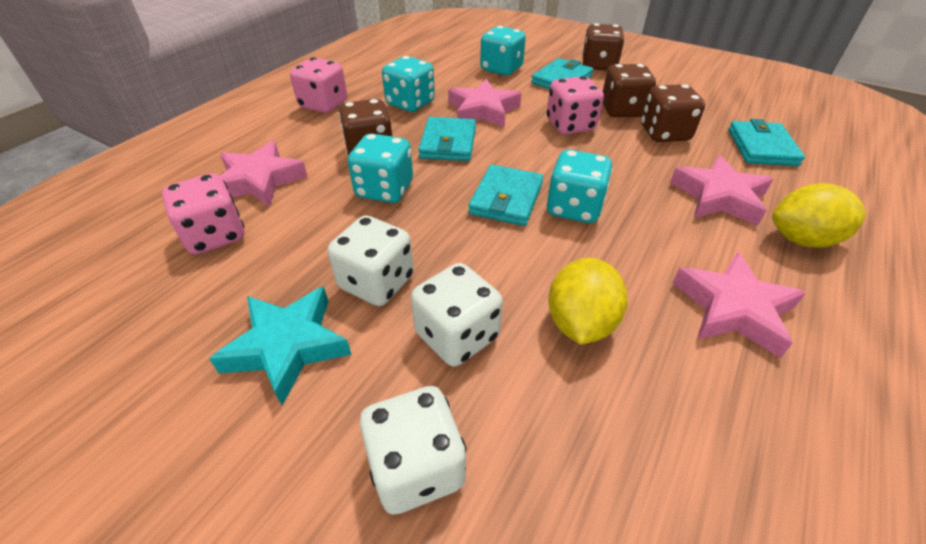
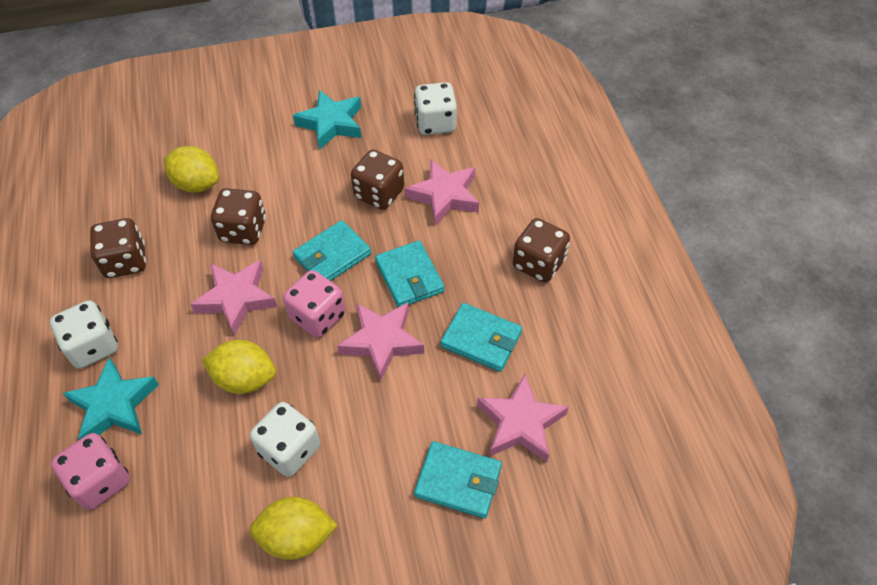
pink dice: 3 -> 2
turquoise dice: 4 -> 0
turquoise star: 1 -> 2
yellow lemon: 2 -> 3

